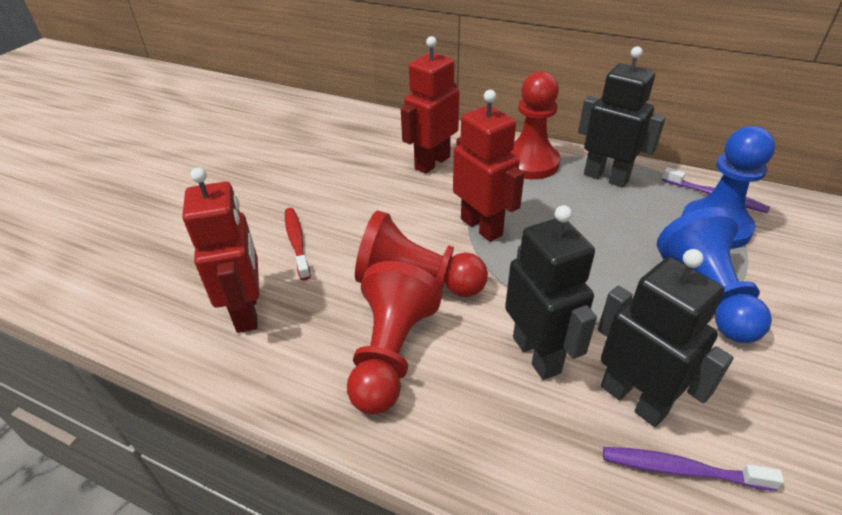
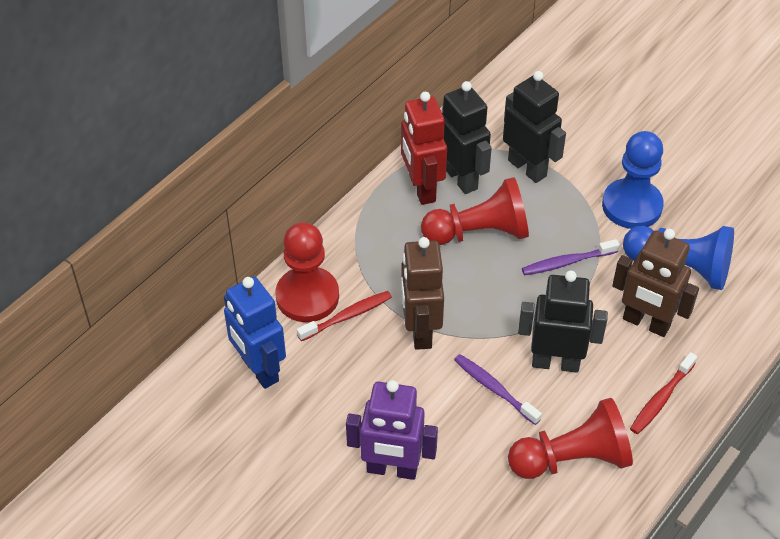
blue robot: 0 -> 1
brown robot: 0 -> 2
purple robot: 0 -> 1
red robot: 3 -> 1
red toothbrush: 1 -> 2

